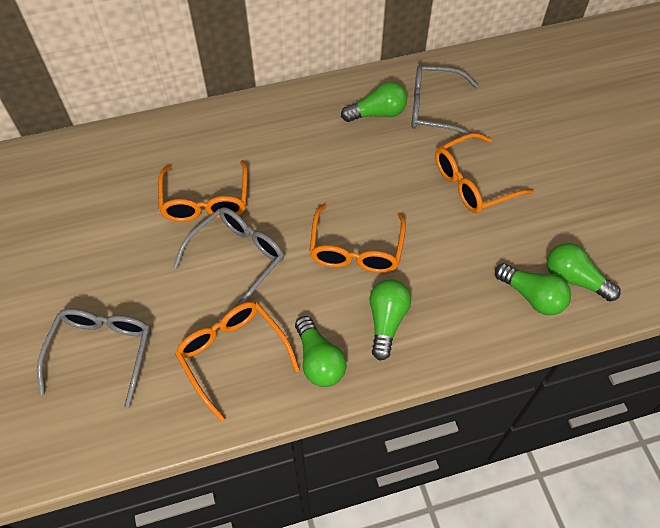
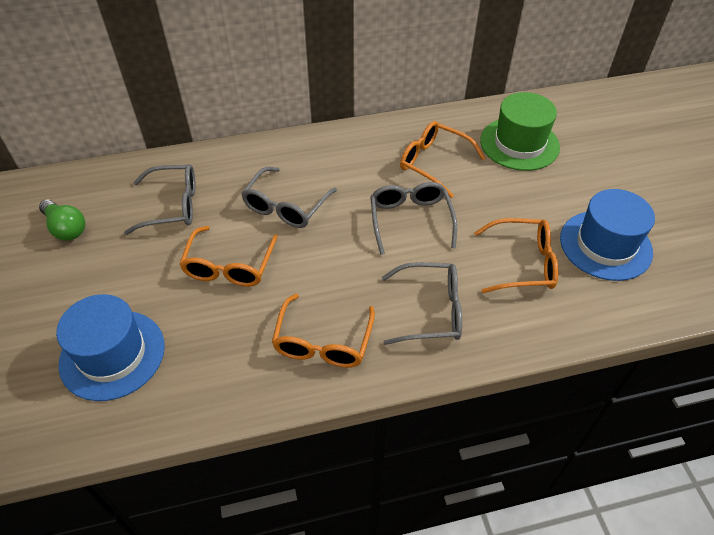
blue hat: 0 -> 2
green hat: 0 -> 1
green light bulb: 5 -> 1
grey glasses: 3 -> 4

